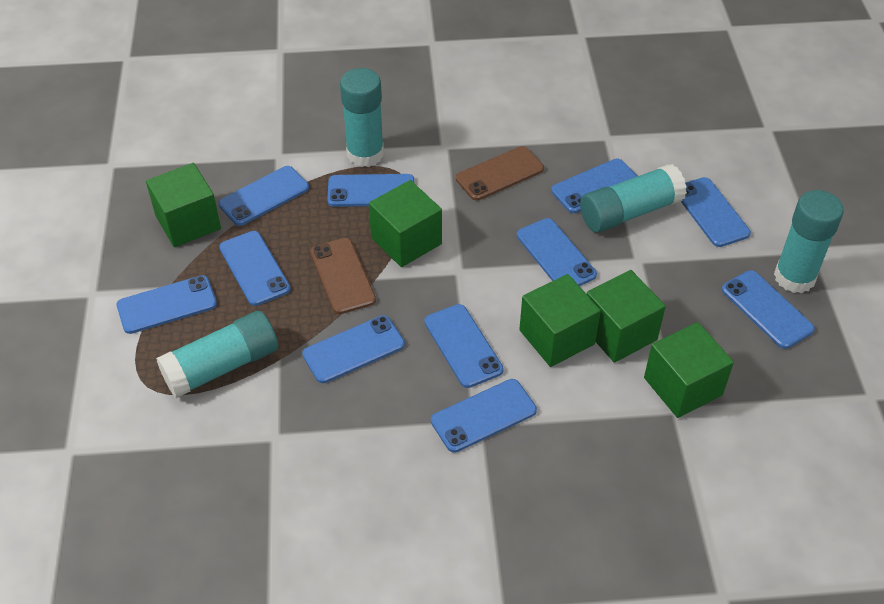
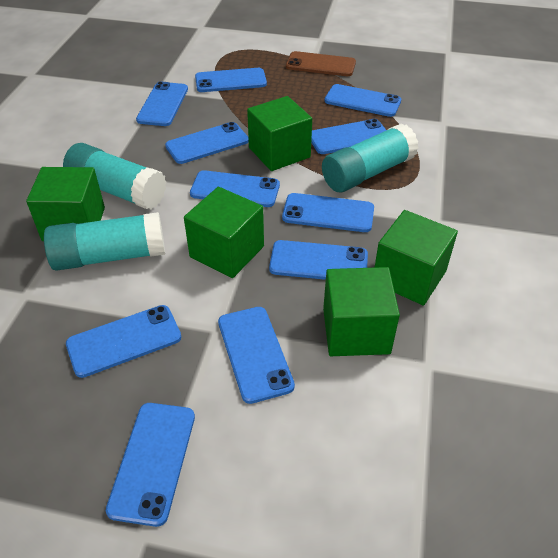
brown phone: 2 -> 1
turquoise glue stick: 4 -> 3

